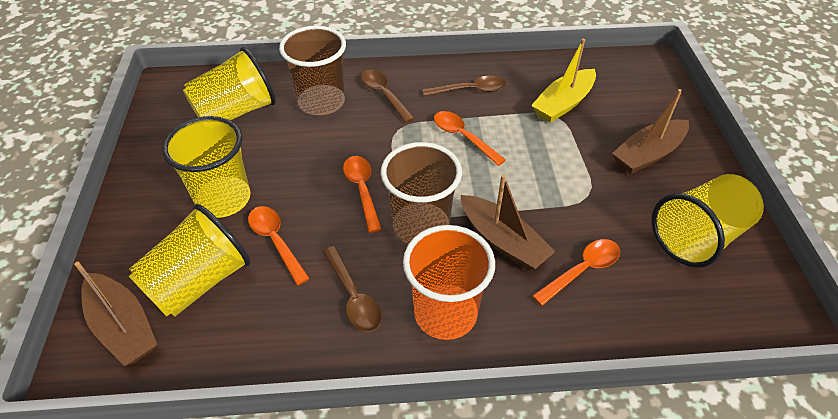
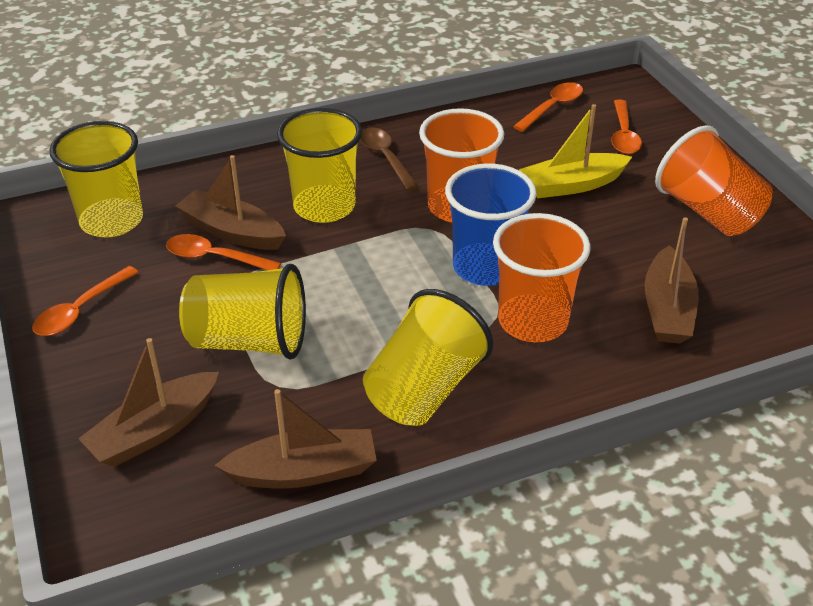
blue cup: 0 -> 1
brown boat: 3 -> 4
brown cup: 2 -> 0
brown spoon: 3 -> 1
orange cup: 1 -> 3

